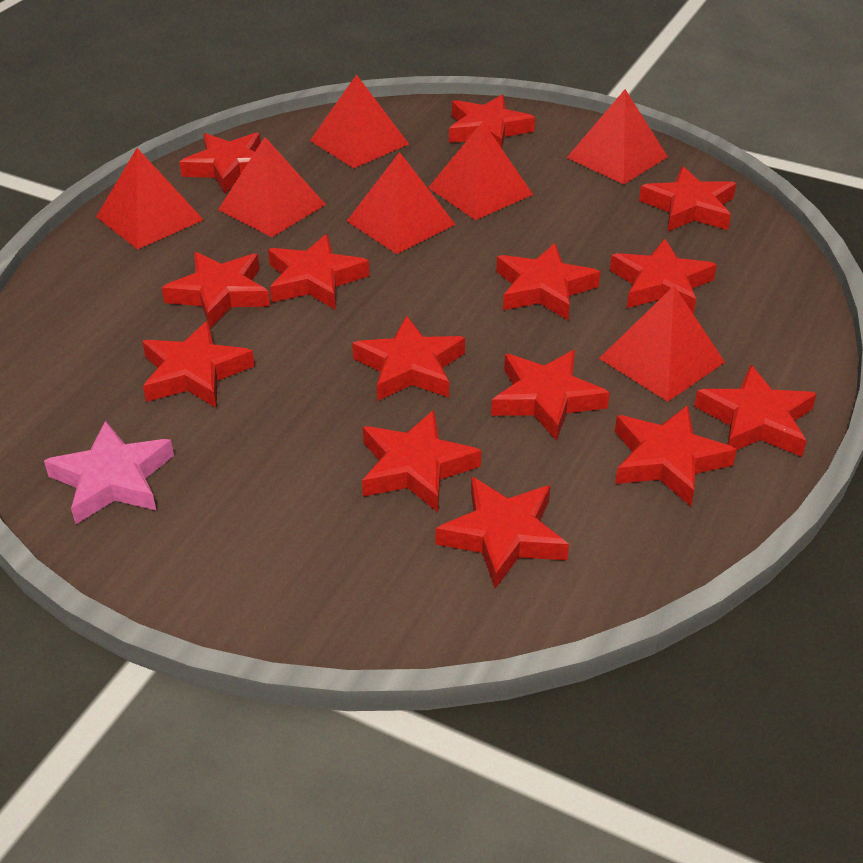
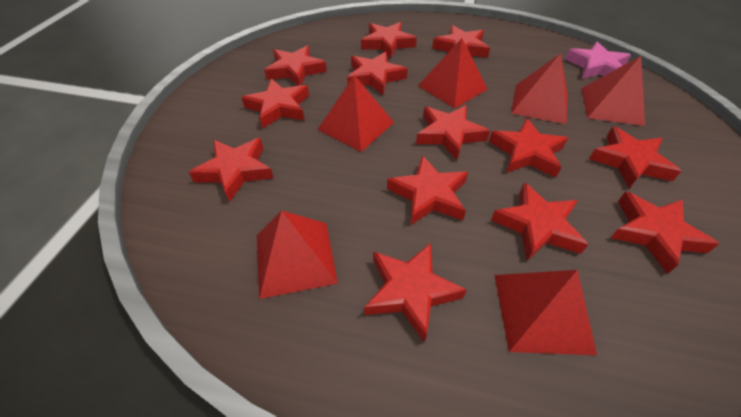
red pyramid: 7 -> 6
red star: 14 -> 13

